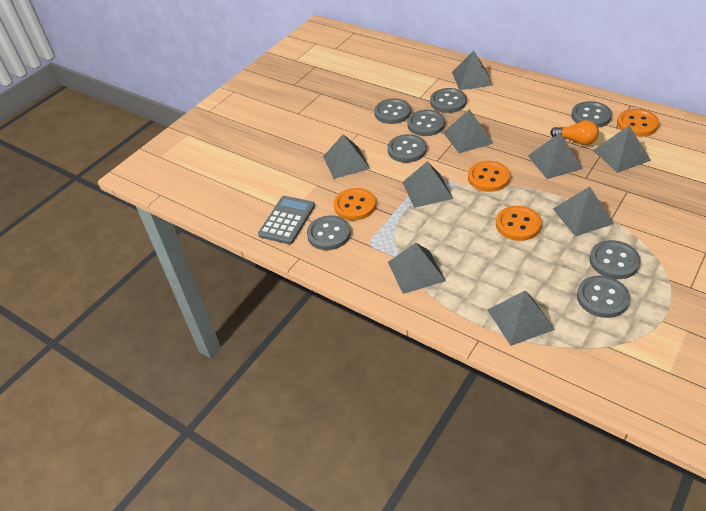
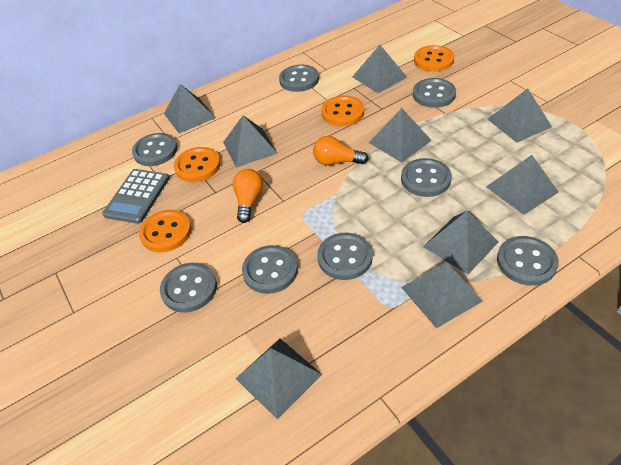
orange light bulb: 1 -> 2

